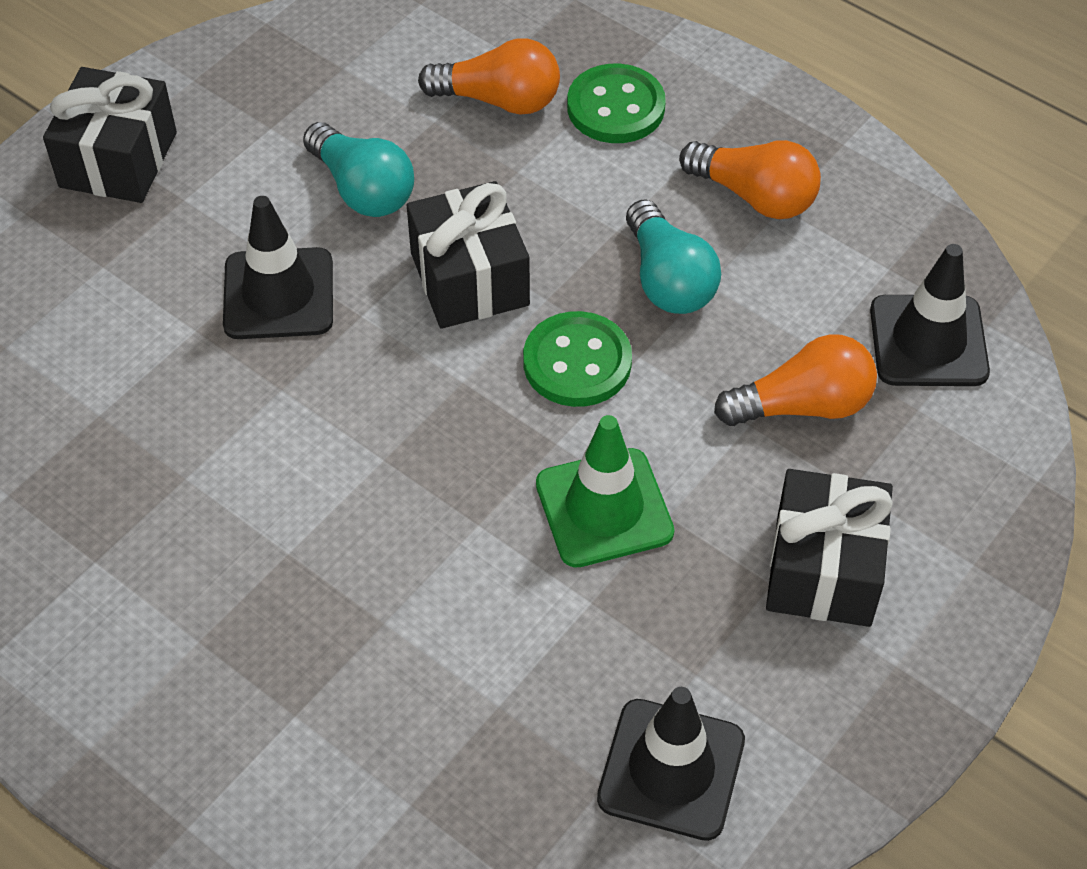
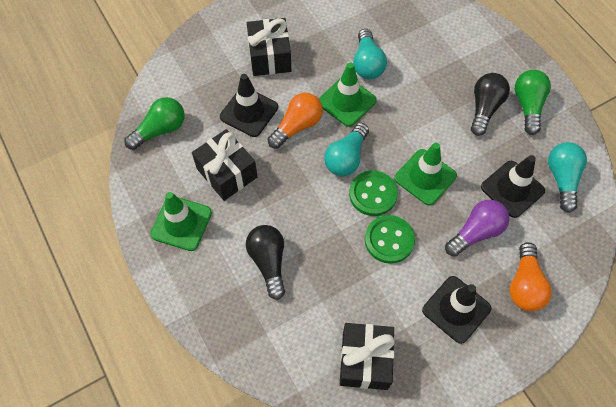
black light bulb: 0 -> 2
green light bulb: 0 -> 2
green traffic cone: 1 -> 3
orange light bulb: 3 -> 2
purple light bulb: 0 -> 1
turquoise light bulb: 2 -> 3

